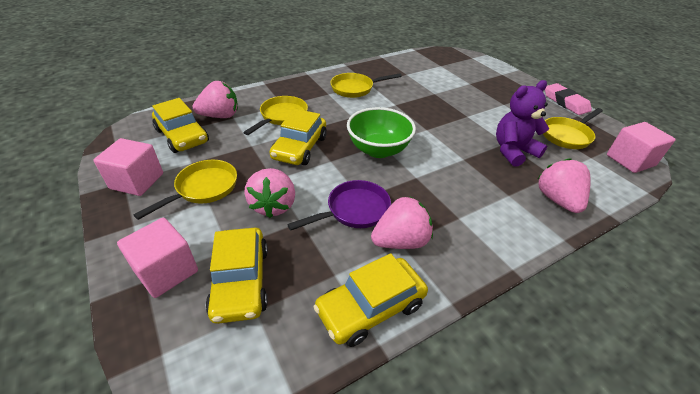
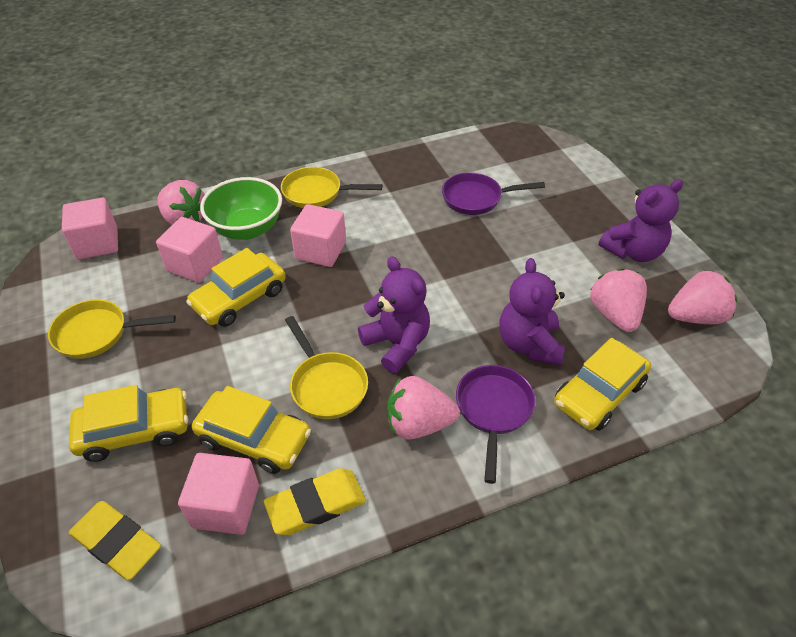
pink cube: 3 -> 4
pink eraser: 1 -> 0
purple pan: 1 -> 2
purple teddy bear: 1 -> 3
yellow eraser: 0 -> 2
yellow pan: 4 -> 3

